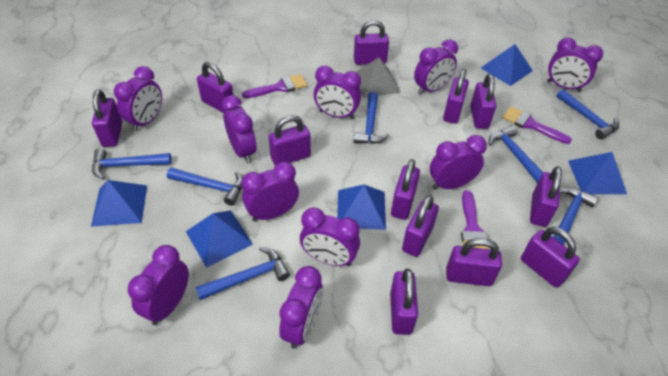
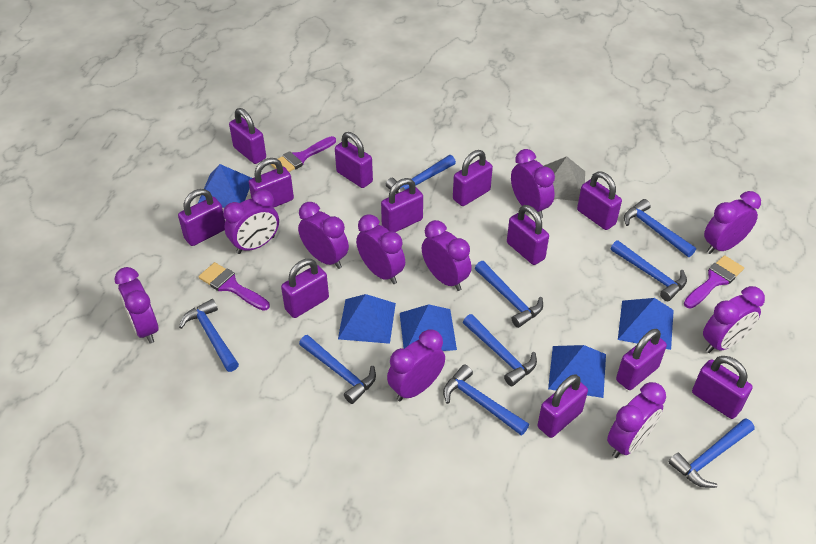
blue hammer: 7 -> 9

